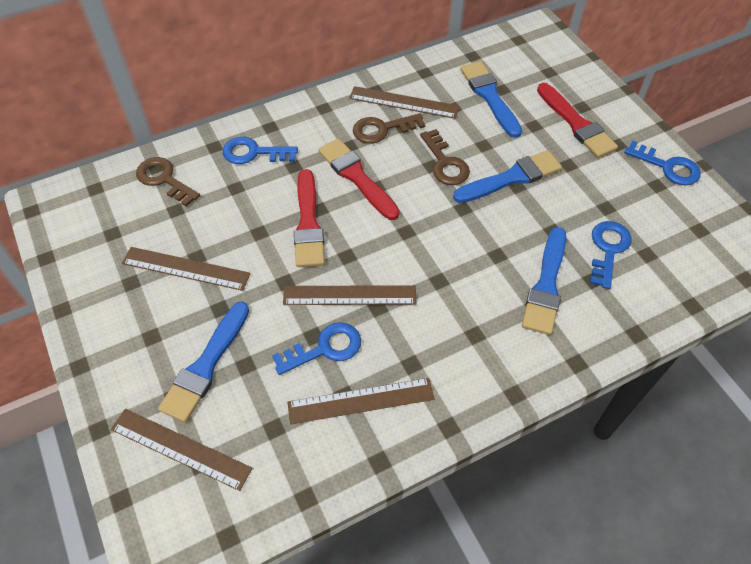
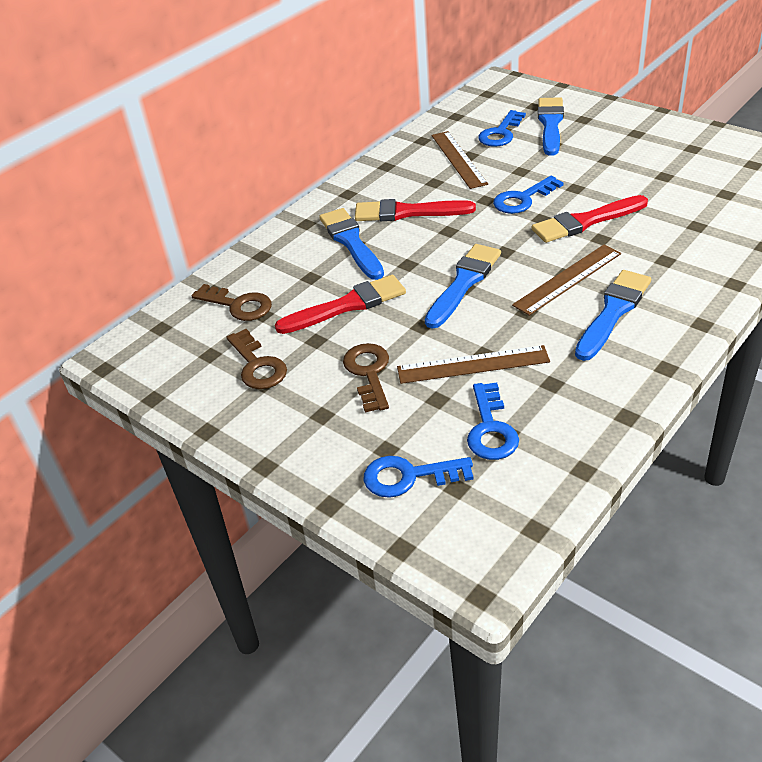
brown ruler: 5 -> 3

